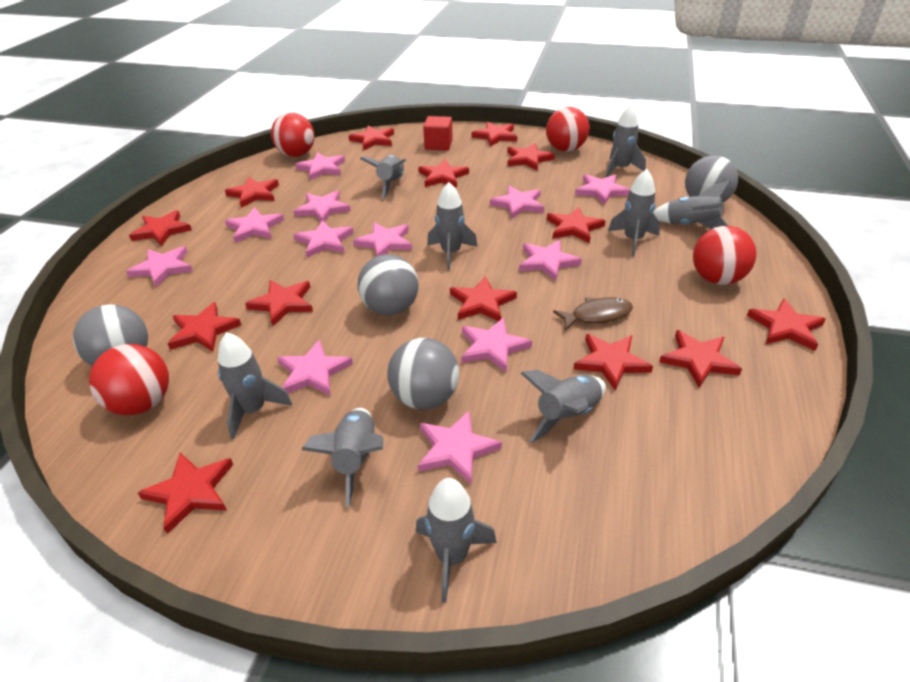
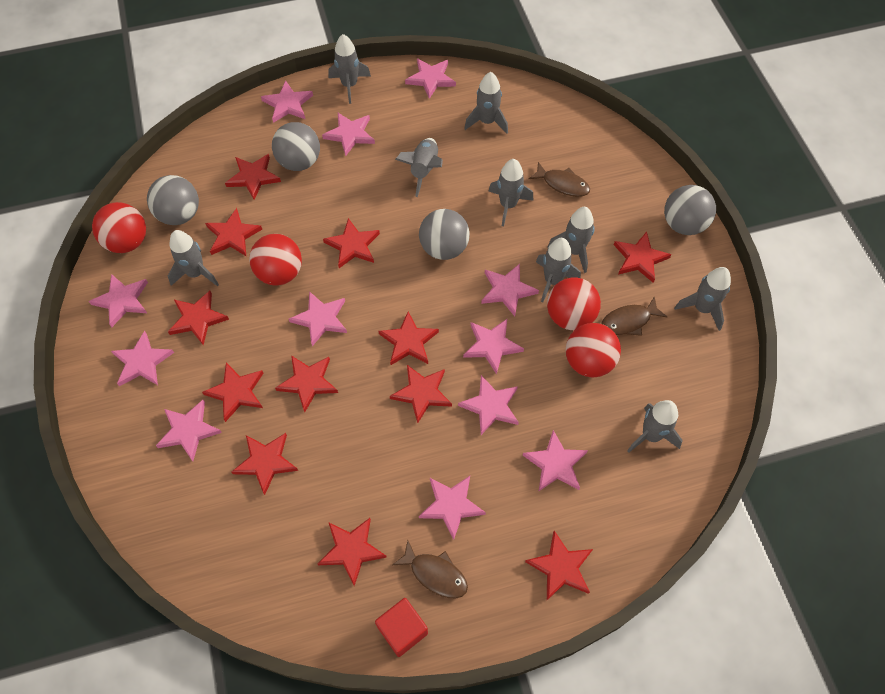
brown fish: 1 -> 3
red star: 14 -> 12

